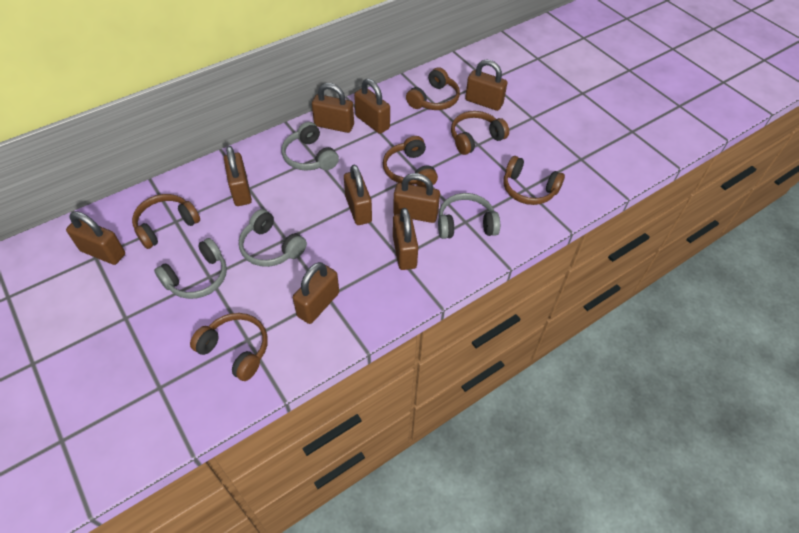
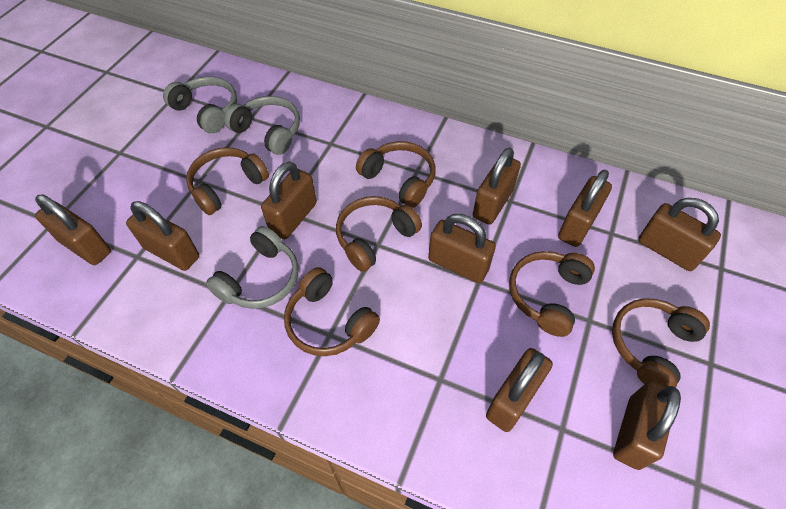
grey headphones: 4 -> 3

